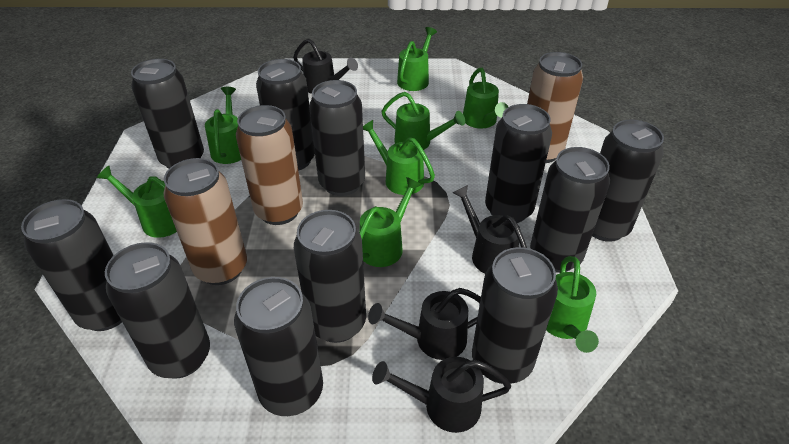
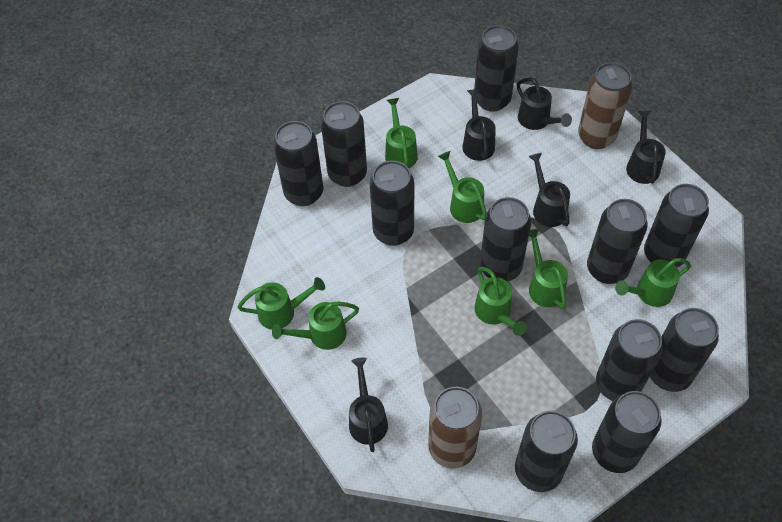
black watering can: 4 -> 5
brown can: 3 -> 2
green watering can: 8 -> 7

